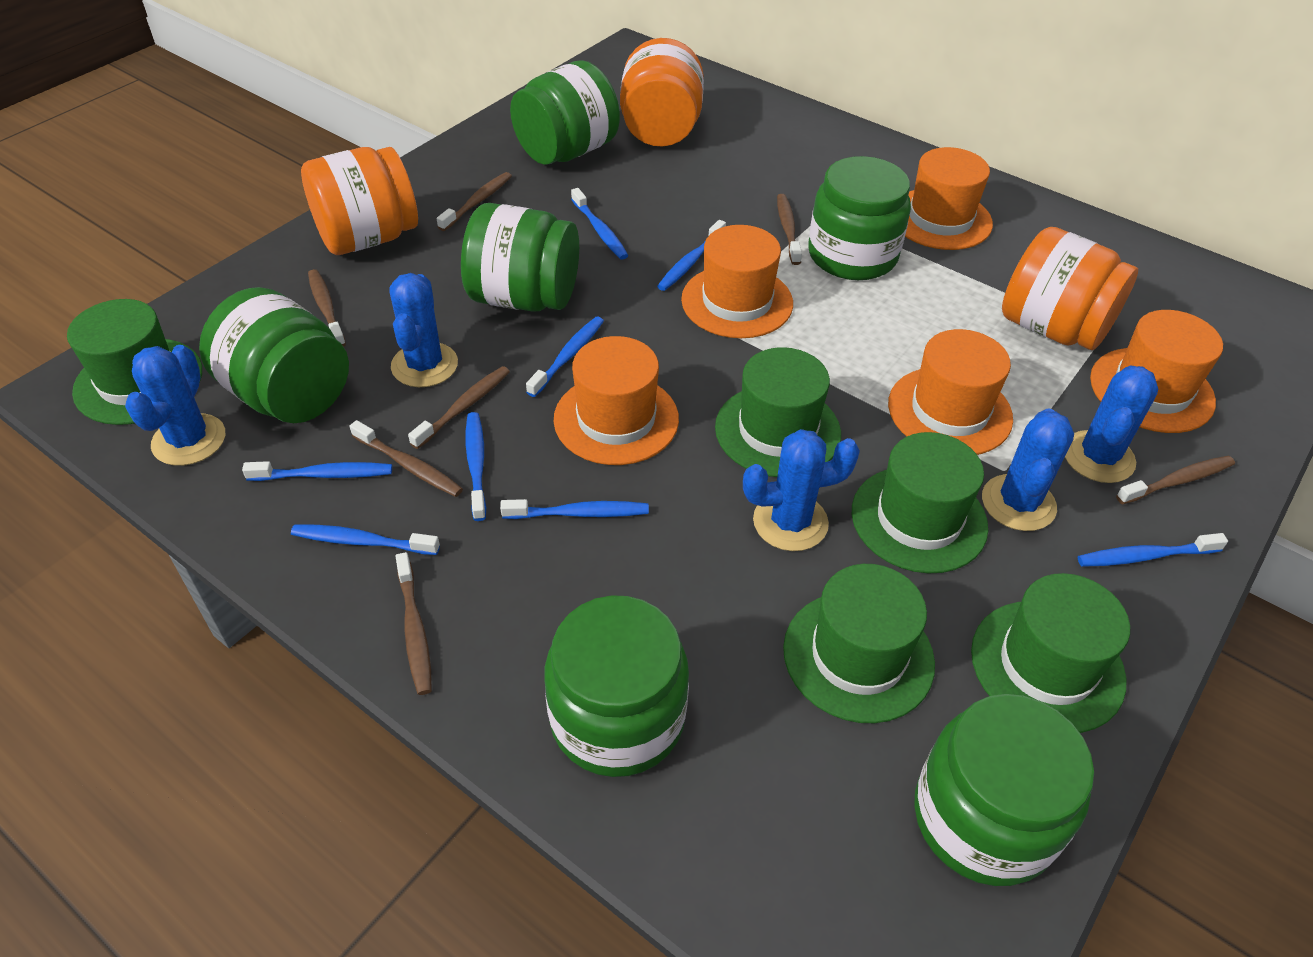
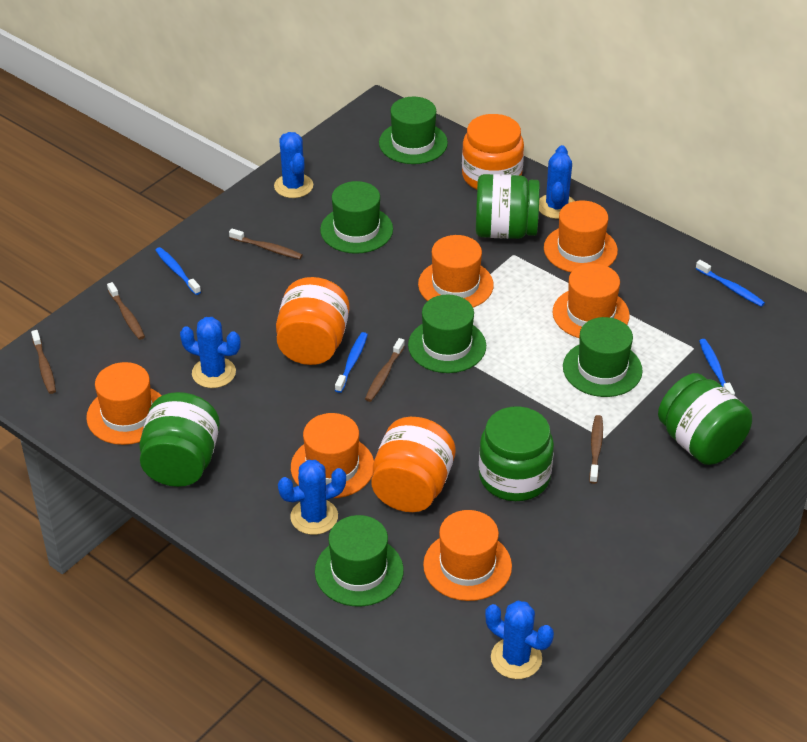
blue toothbrush: 8 -> 4
brown toothbrush: 7 -> 5
green jar: 6 -> 4
orange hat: 5 -> 6

